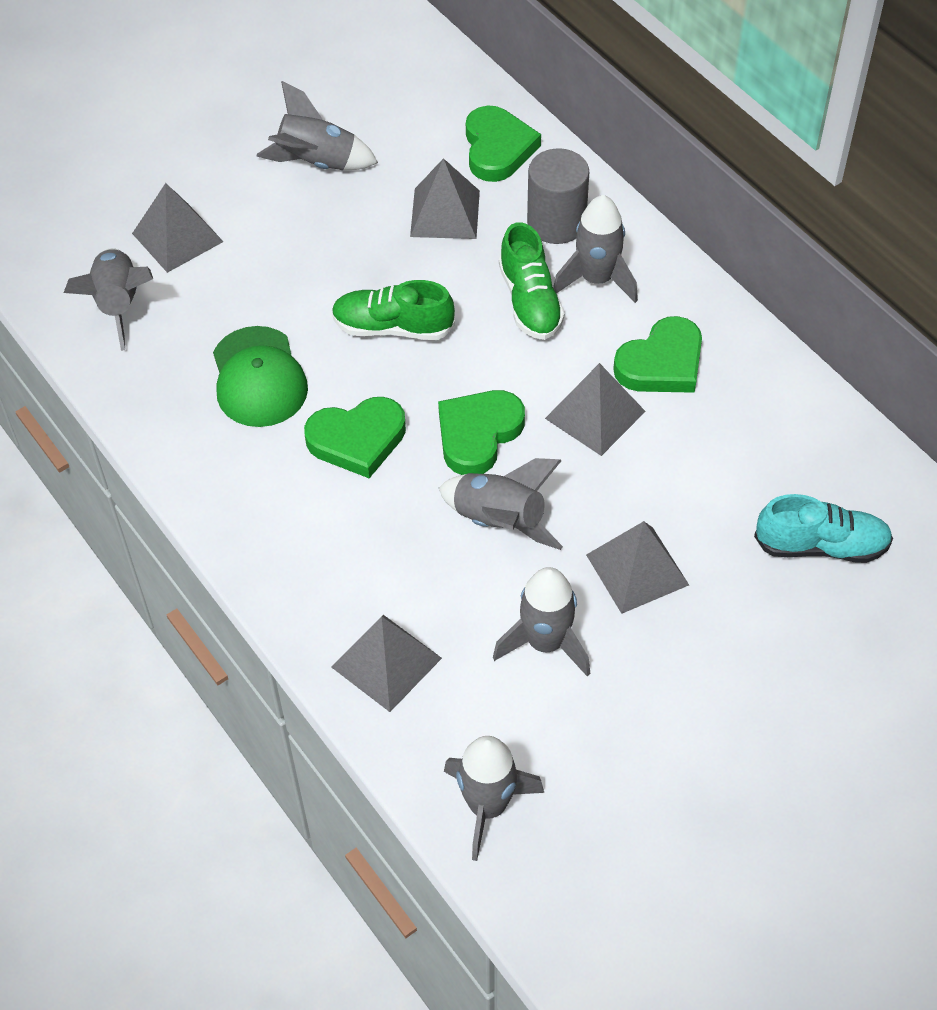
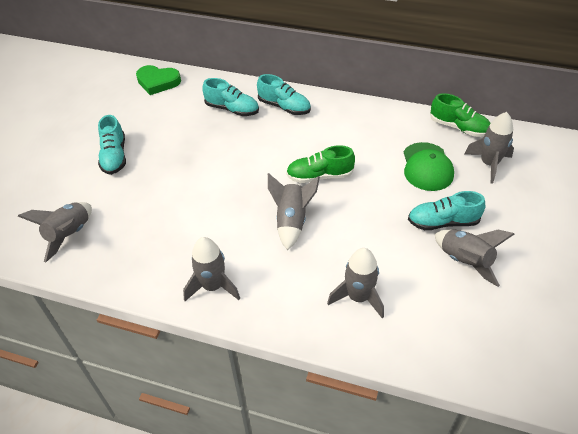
green heart: 4 -> 1
grey cylinder: 1 -> 0
grey pyramid: 5 -> 0
turquoise shoe: 1 -> 4

